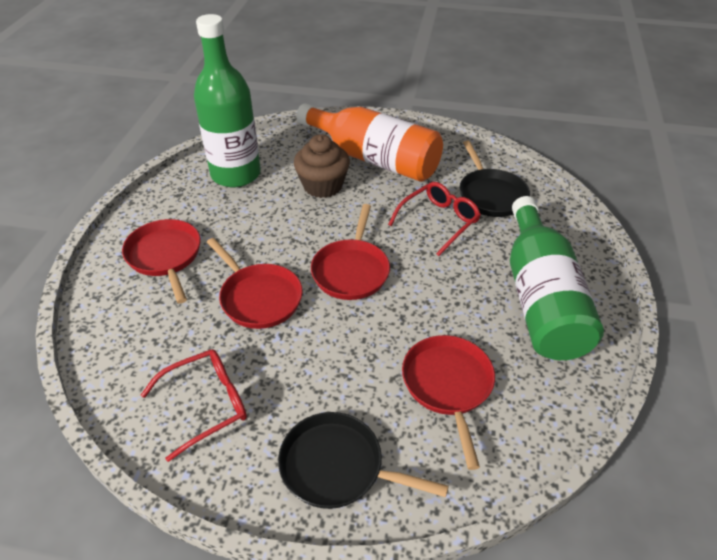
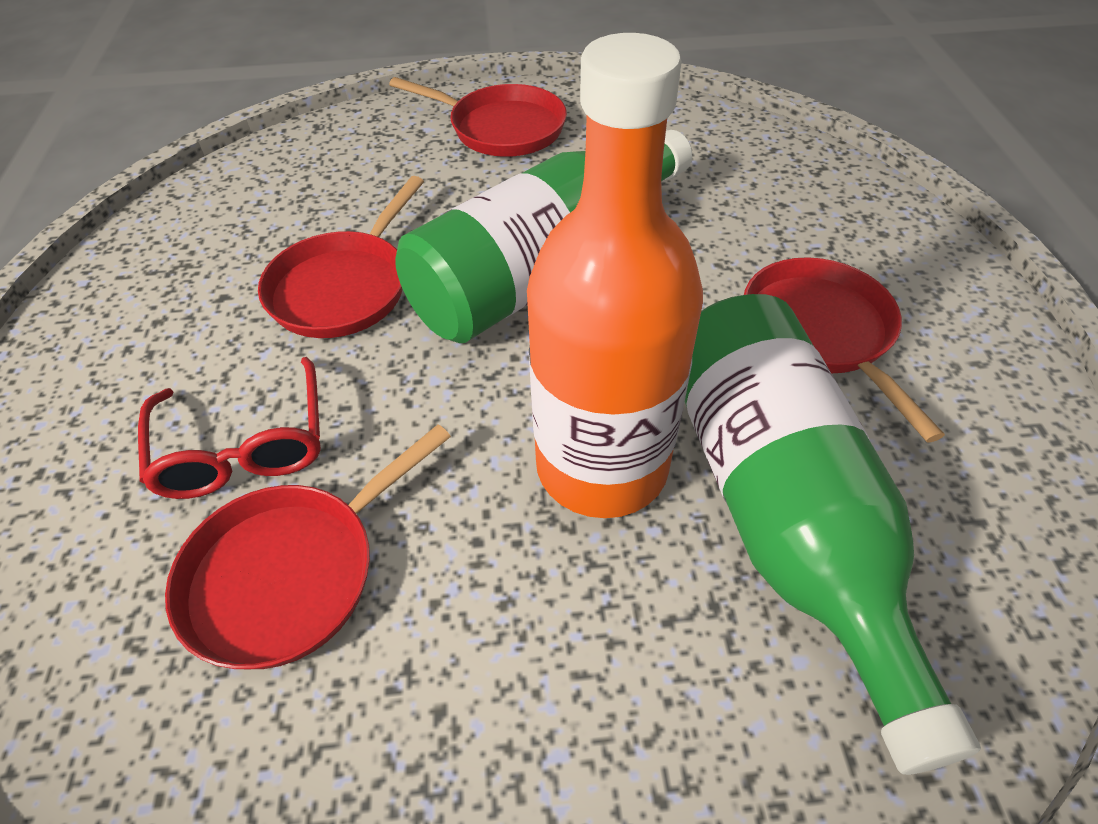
black pan: 2 -> 0
brown cupcake: 1 -> 0
red glasses: 2 -> 1

